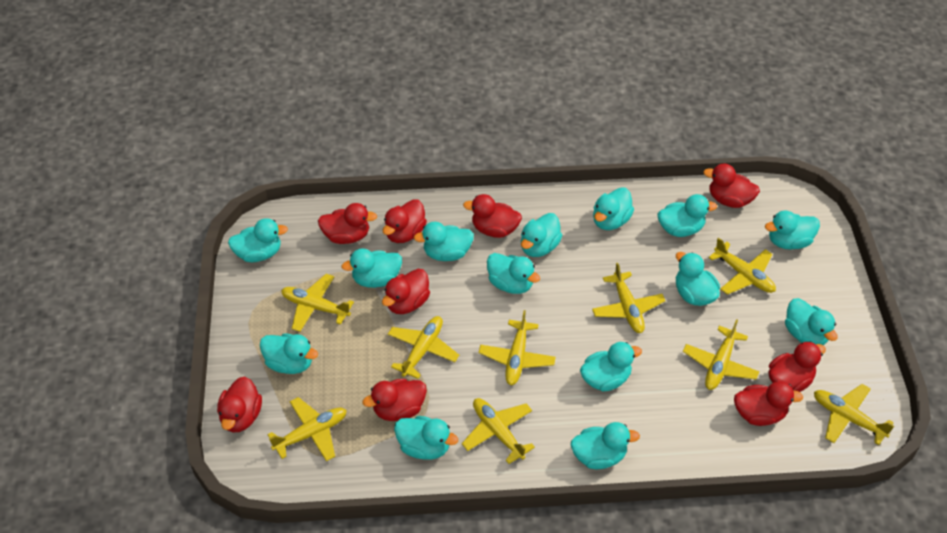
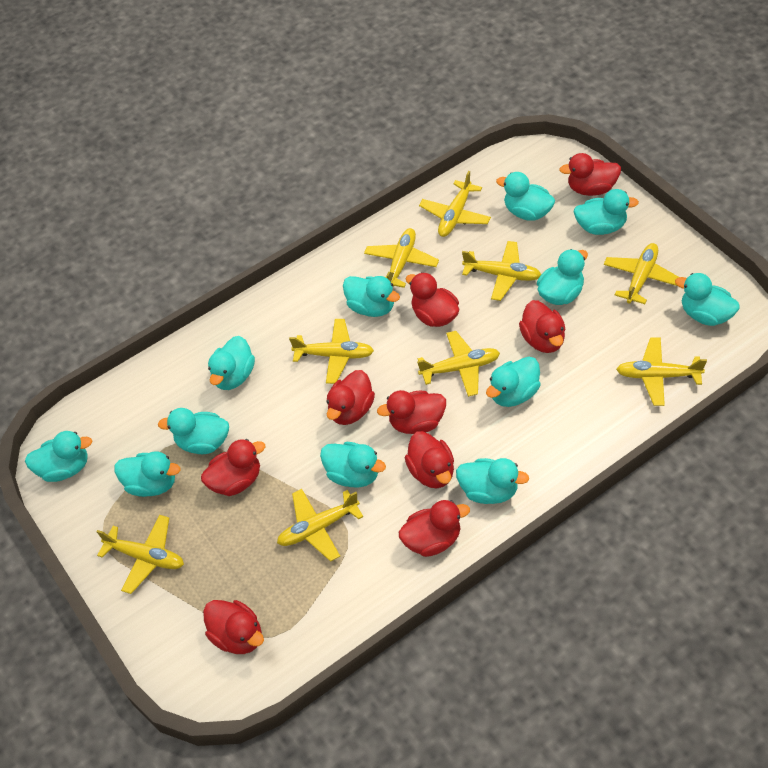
turquoise duck: 14 -> 12

